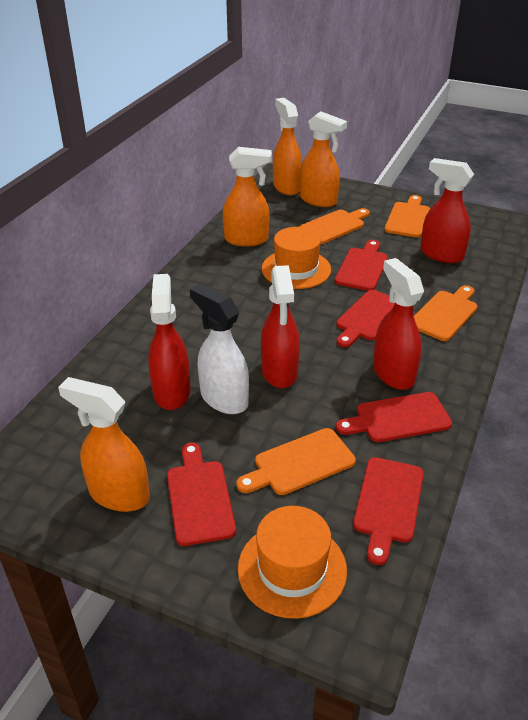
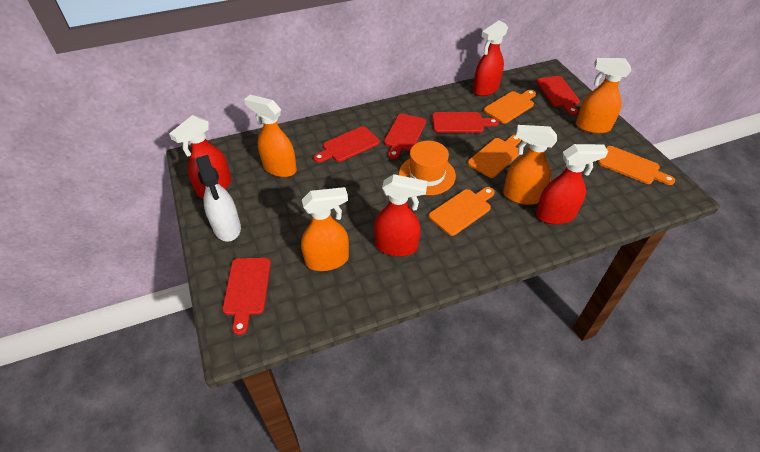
orange hat: 2 -> 1

